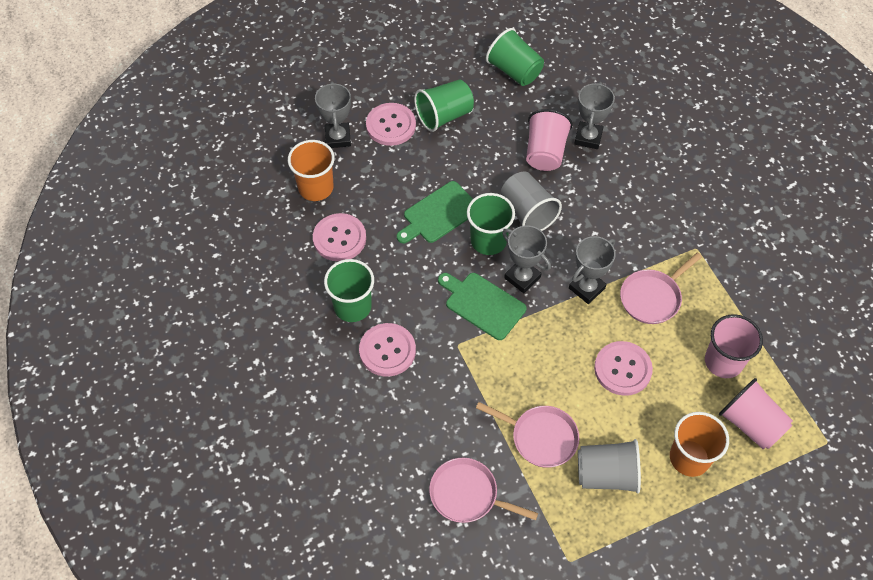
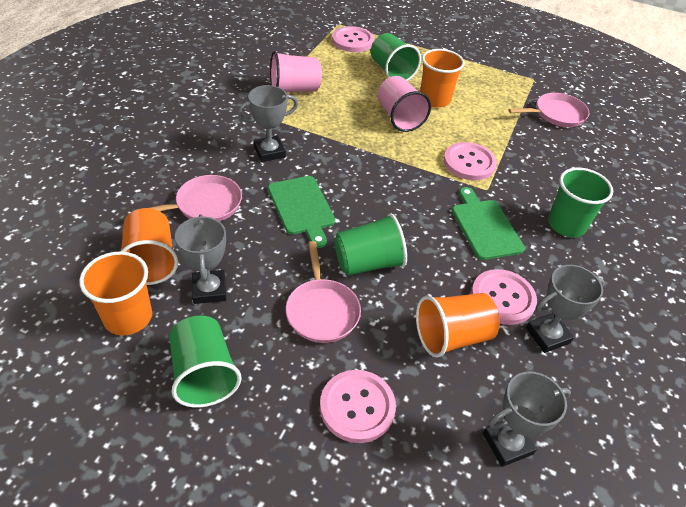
grey cup: 2 -> 0
orange cup: 2 -> 4
pink cup: 3 -> 2

